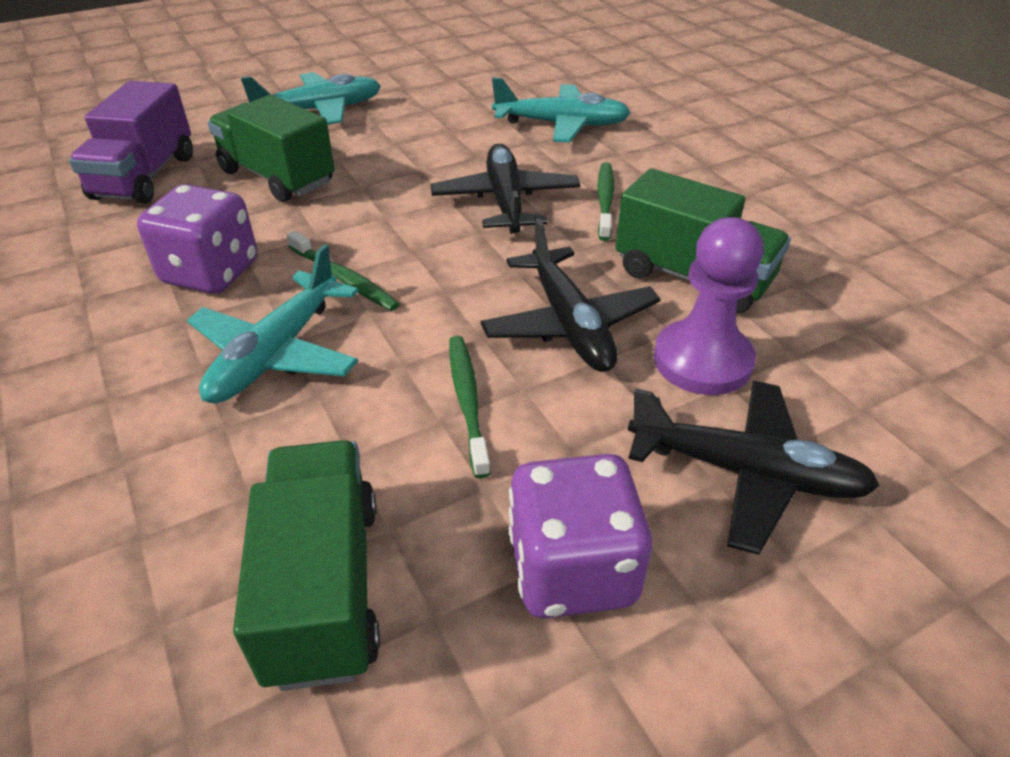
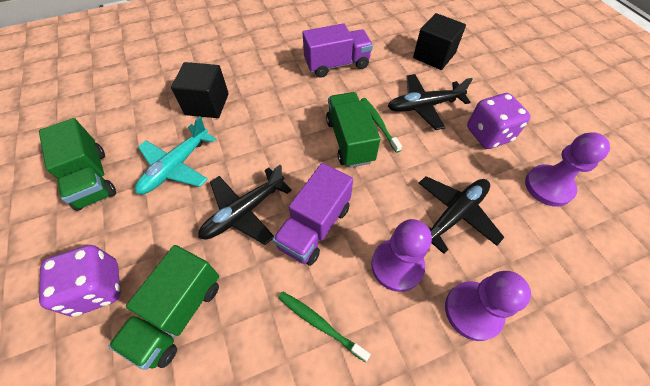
black cube: 0 -> 2
green toothbrush: 3 -> 2
purple pawn: 1 -> 3
purple truck: 1 -> 2
turquoise plane: 3 -> 1

